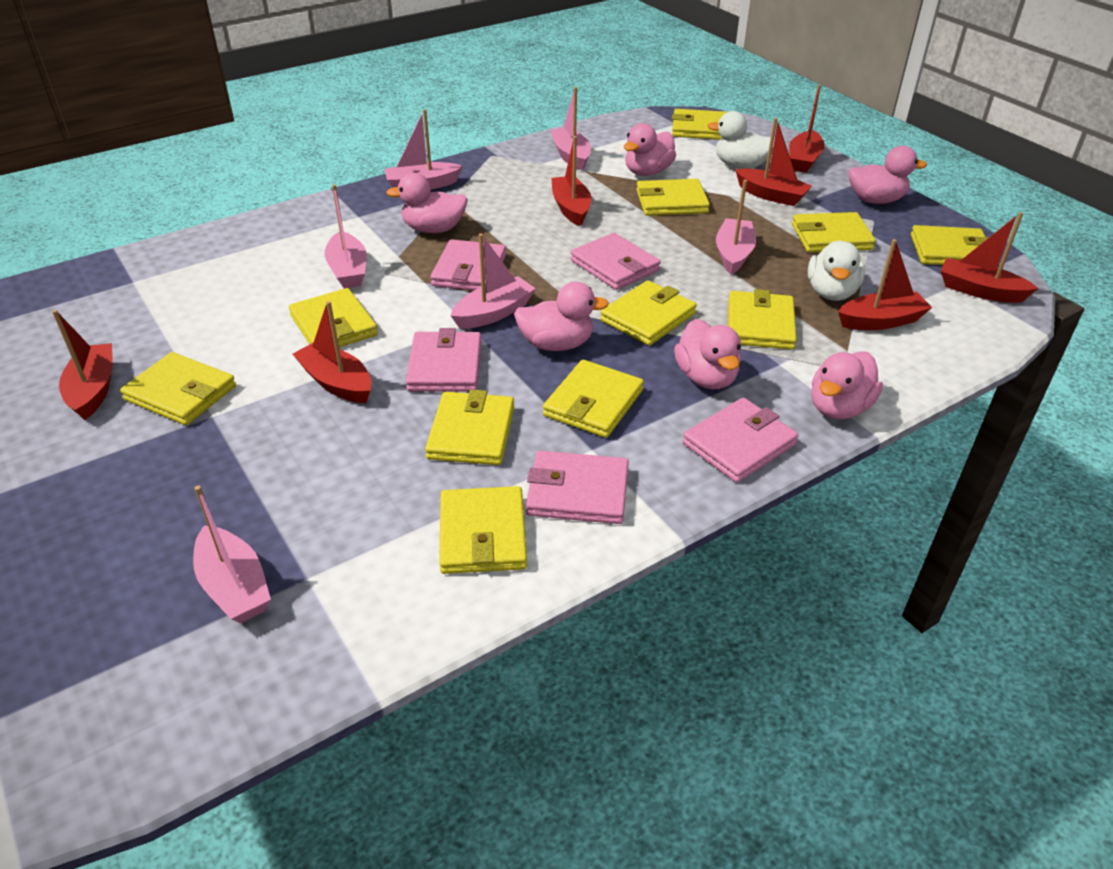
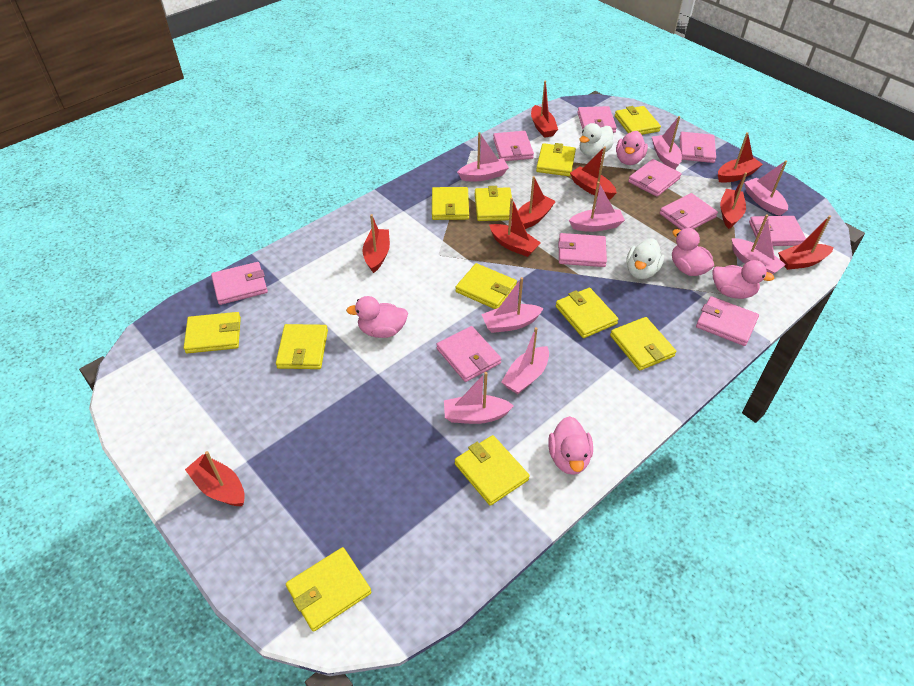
pink boat: 6 -> 8
pink duck: 6 -> 5
pink wallet: 5 -> 10
red boat: 7 -> 9

